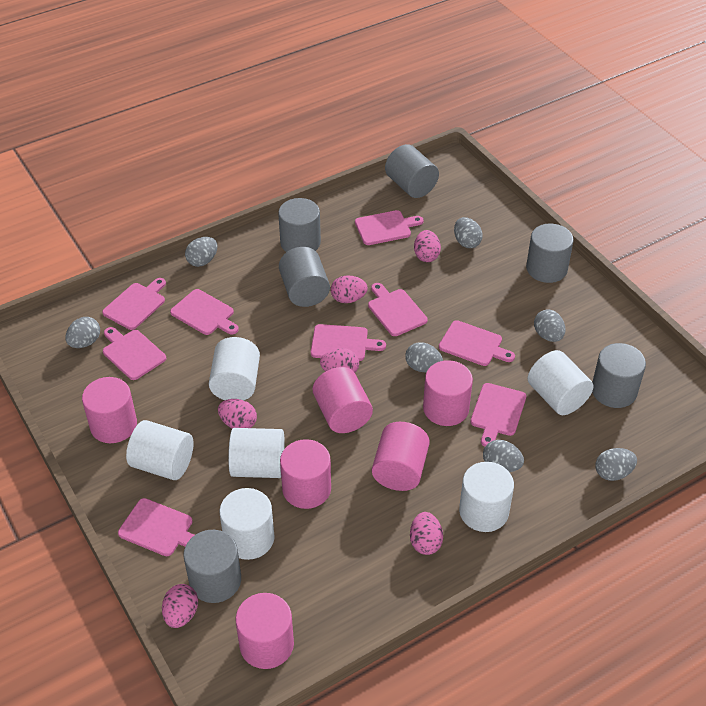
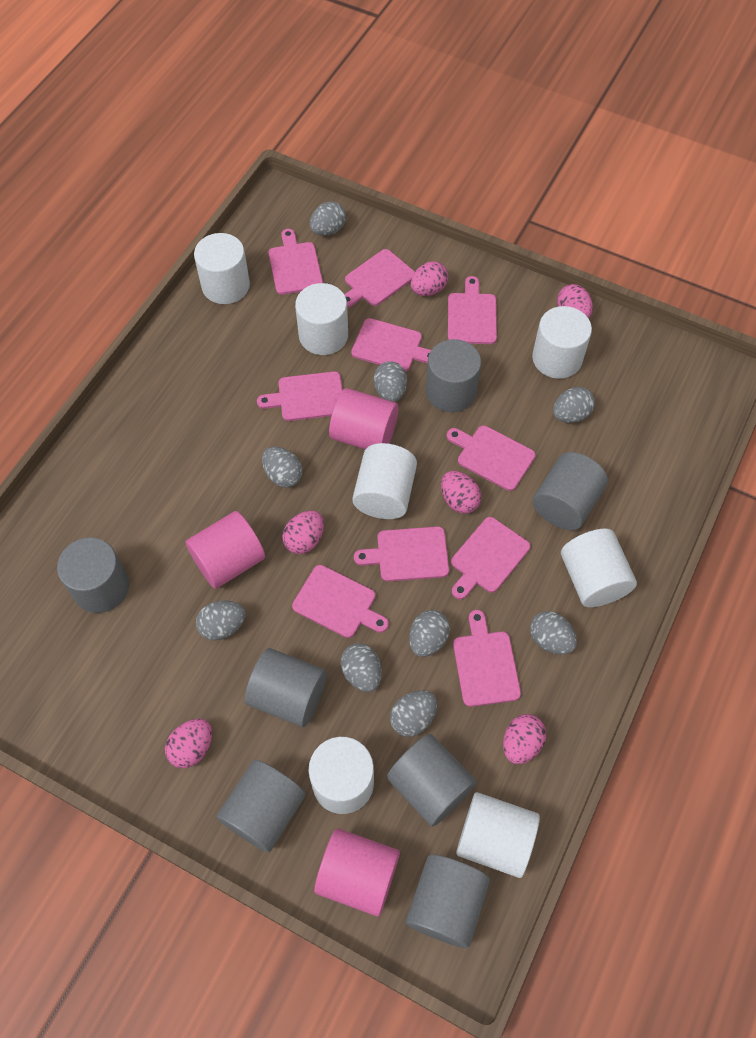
grey cylinder: 6 -> 7
grey egg: 7 -> 9
pink cutting board: 9 -> 10
pink cylinder: 6 -> 3
white cylinder: 6 -> 7

